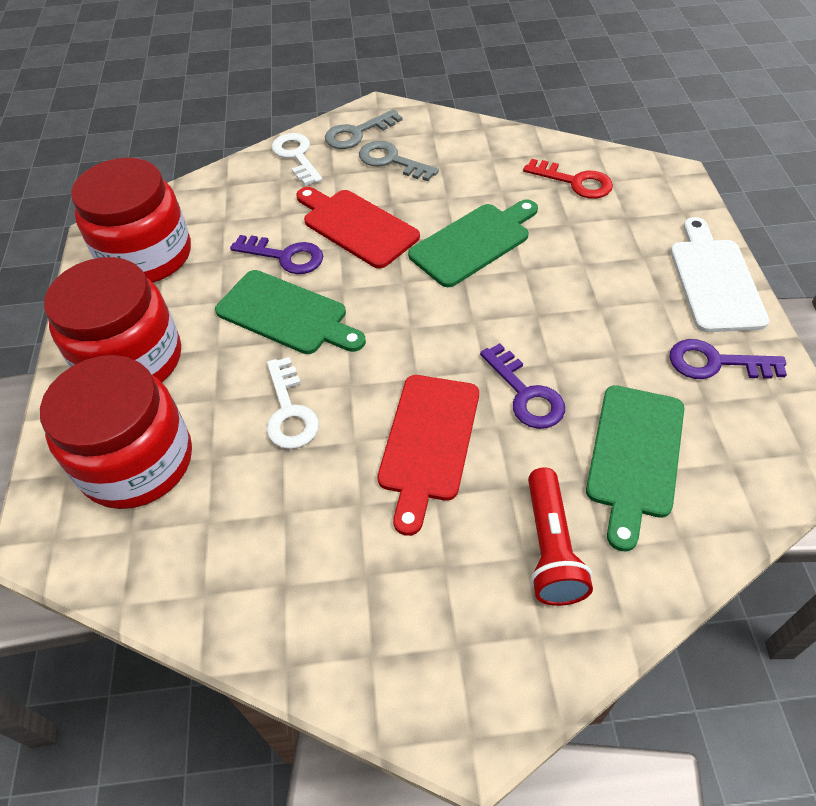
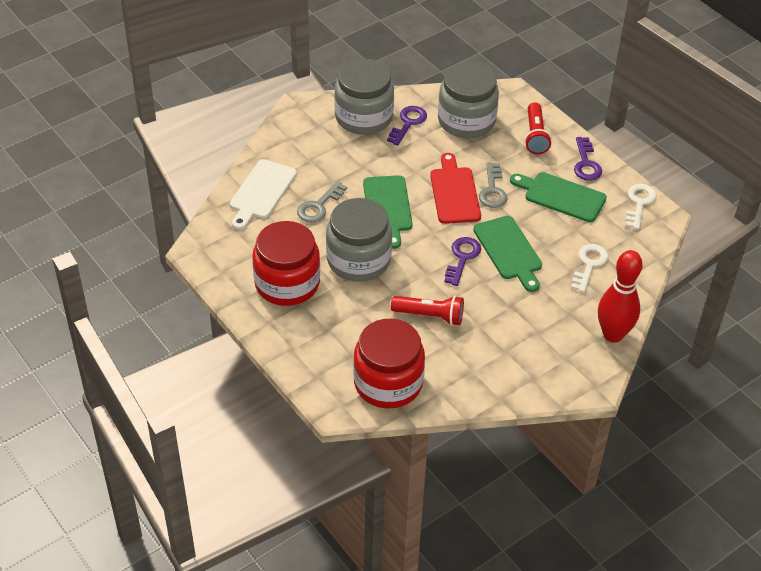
grey jar: 0 -> 3
red bowling pin: 0 -> 1
red cutting board: 2 -> 1
red flashlight: 1 -> 2
red jar: 3 -> 2
red key: 1 -> 0

